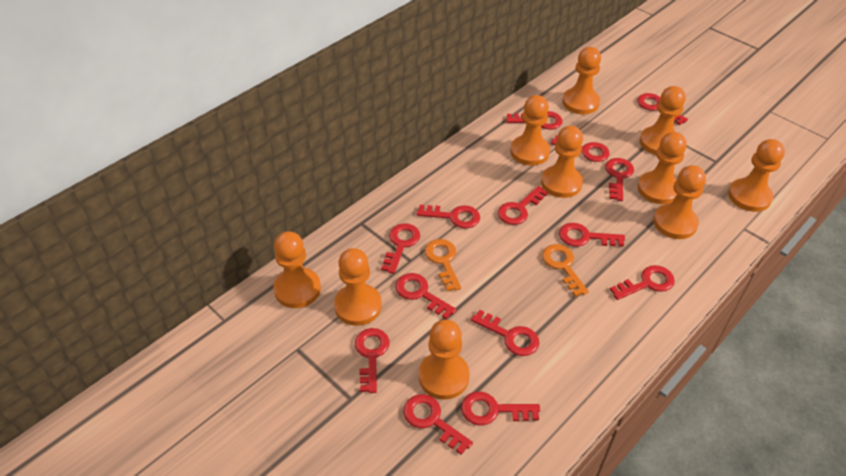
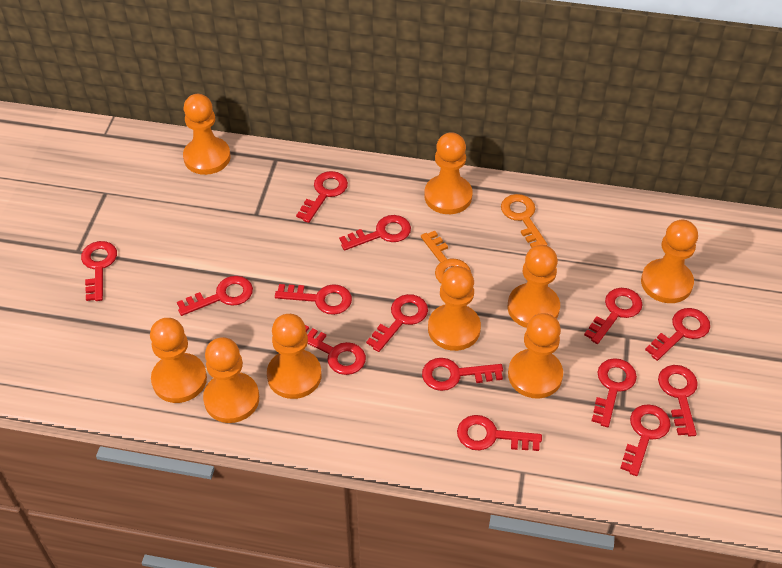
orange pawn: 10 -> 9

